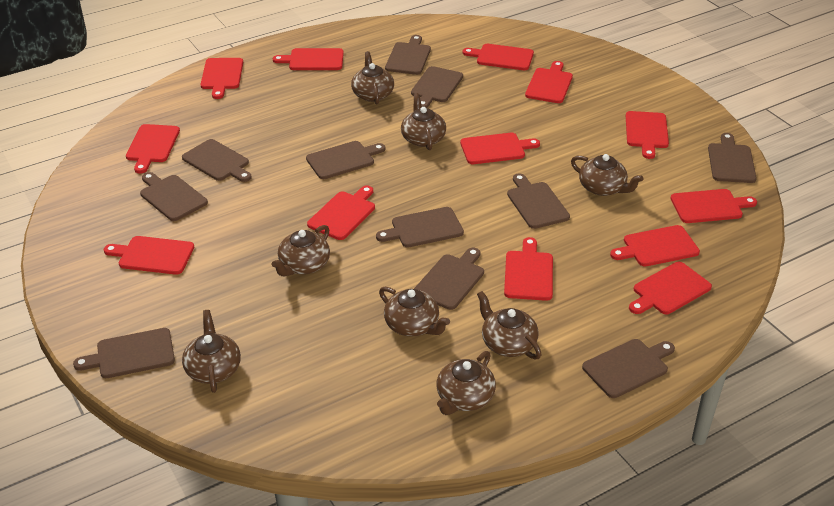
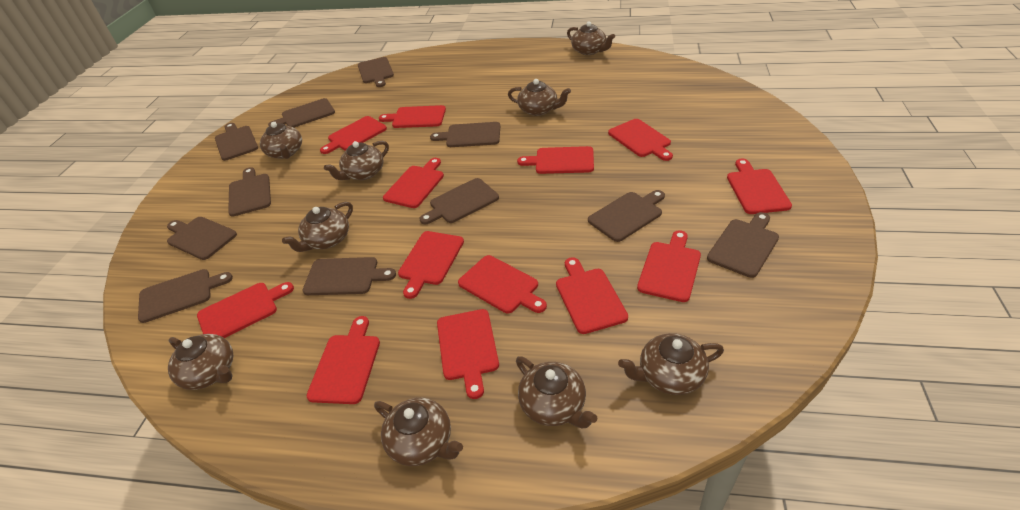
brown teapot: 8 -> 9

